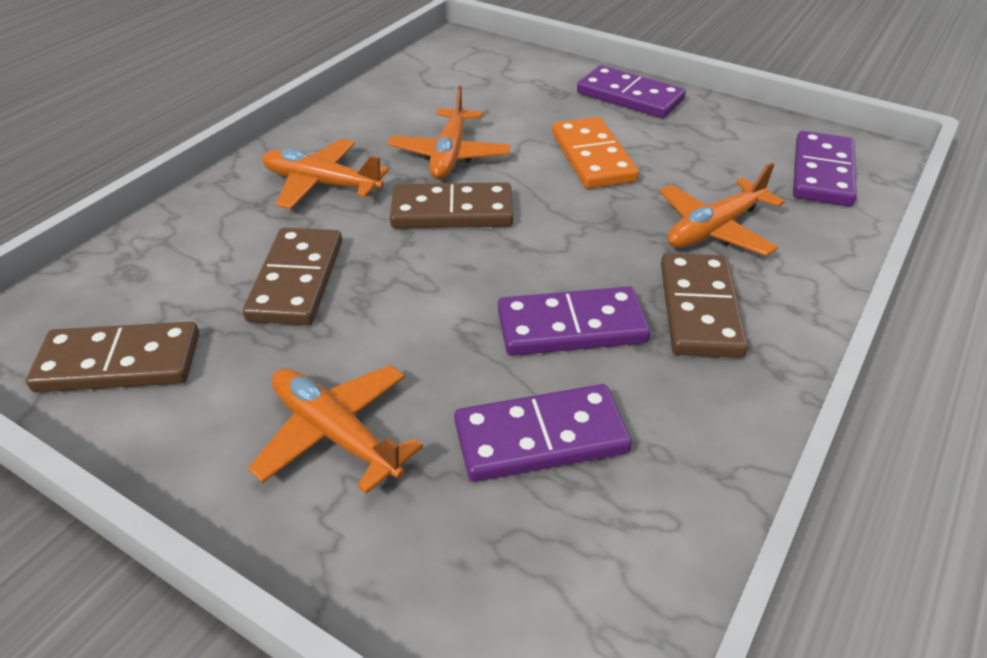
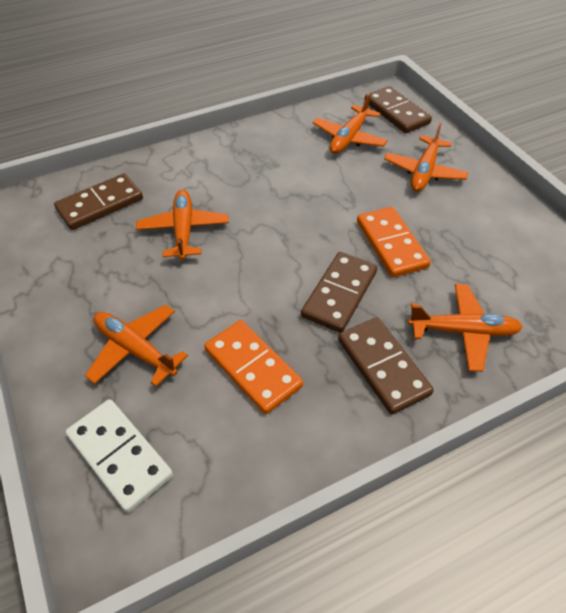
orange domino: 1 -> 2
orange plane: 4 -> 5
purple domino: 4 -> 0
white domino: 0 -> 1

